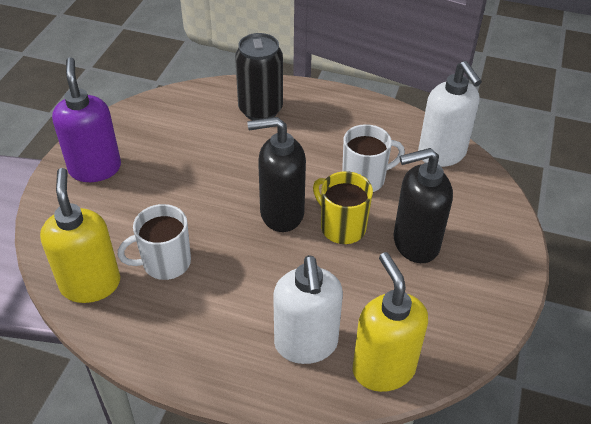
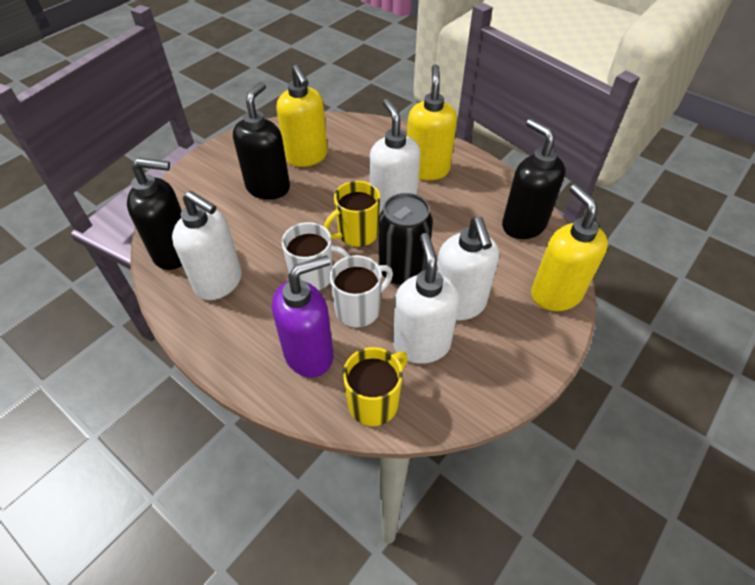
black soap dispenser: 2 -> 3
white soap dispenser: 2 -> 4
yellow mug: 1 -> 2
yellow soap dispenser: 2 -> 3

